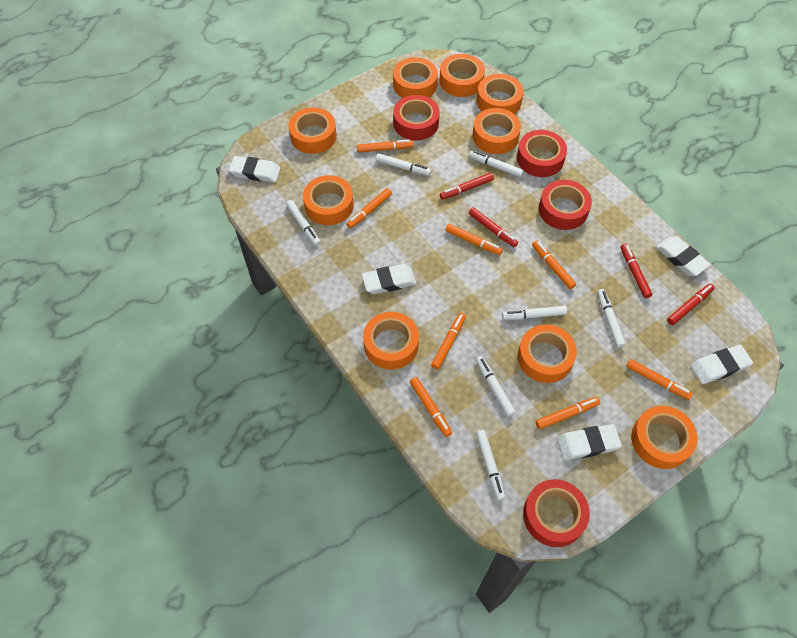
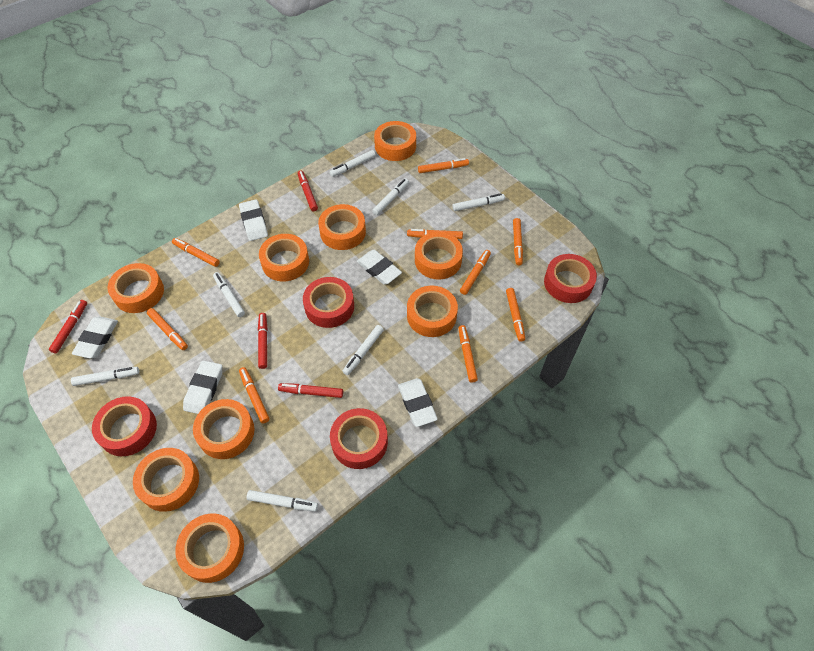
orange marker: 8 -> 9

